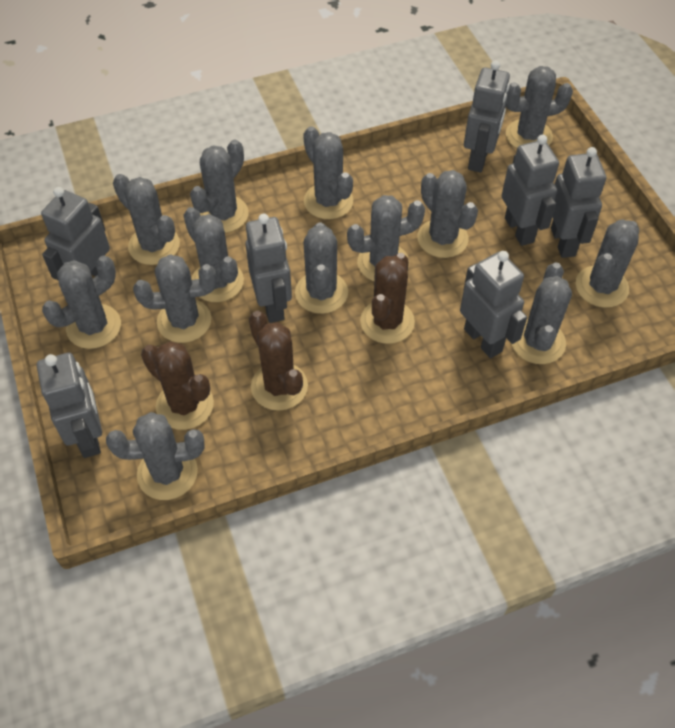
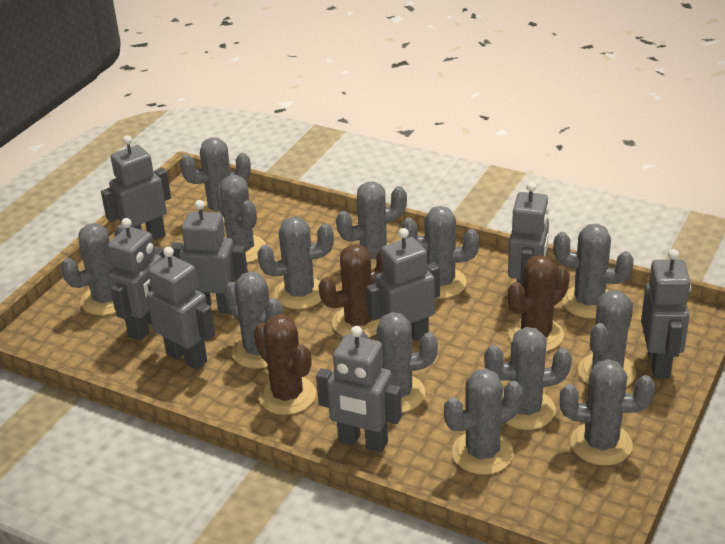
grey robot: 7 -> 8

